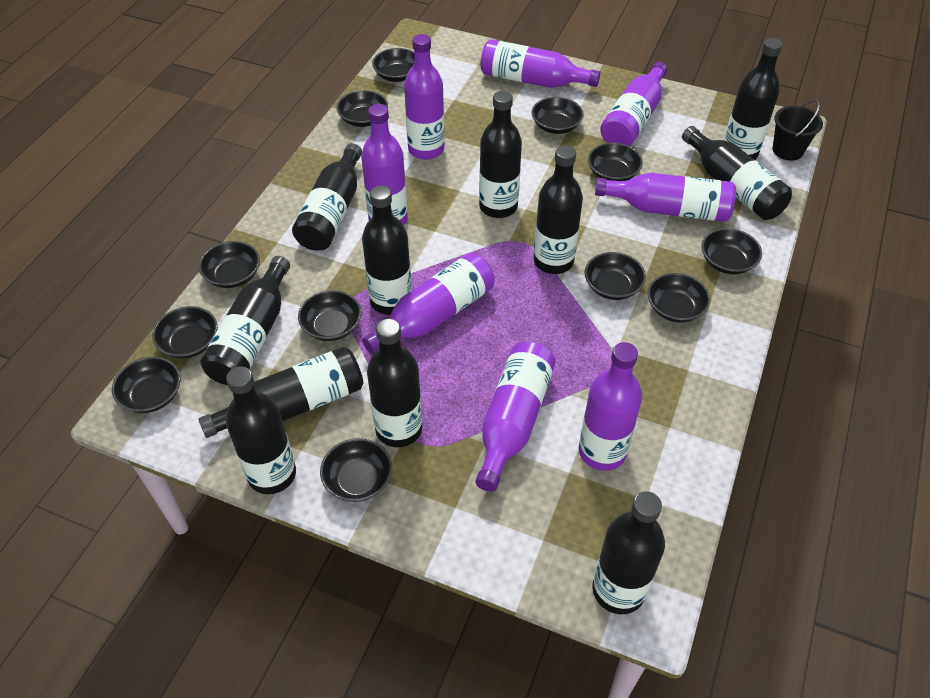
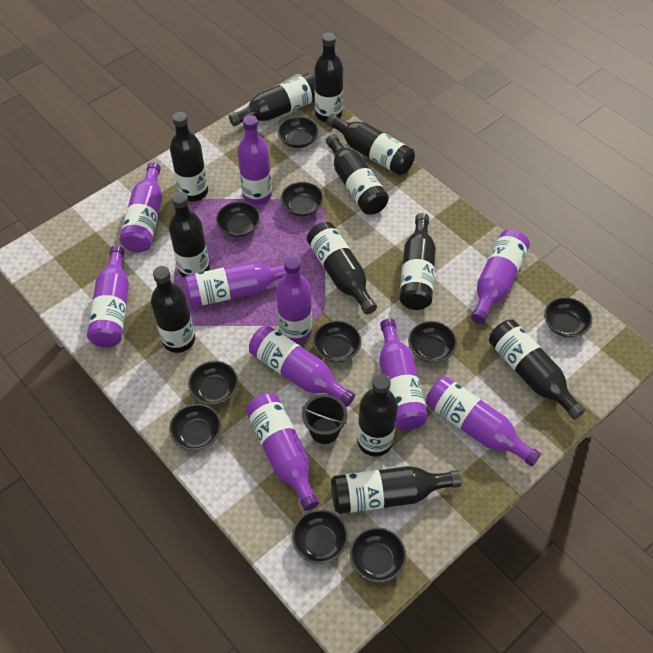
black bottle: 11 -> 12
black bowl: 12 -> 10
purple bottle: 8 -> 10

